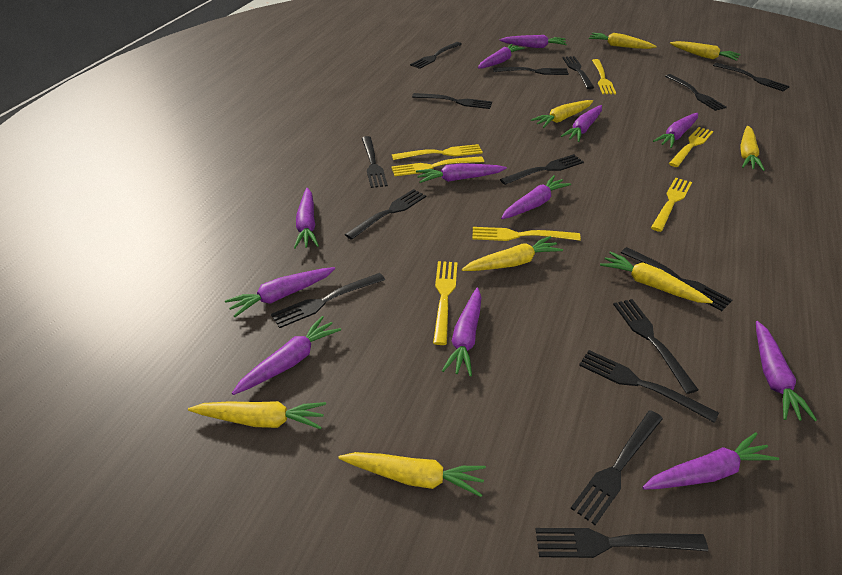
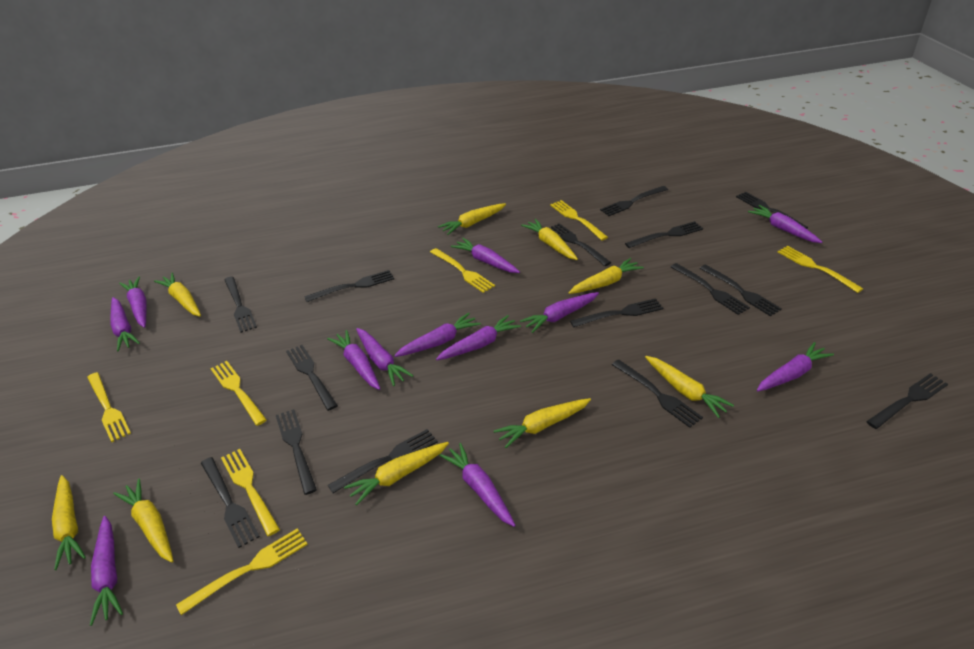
yellow carrot: 8 -> 9

